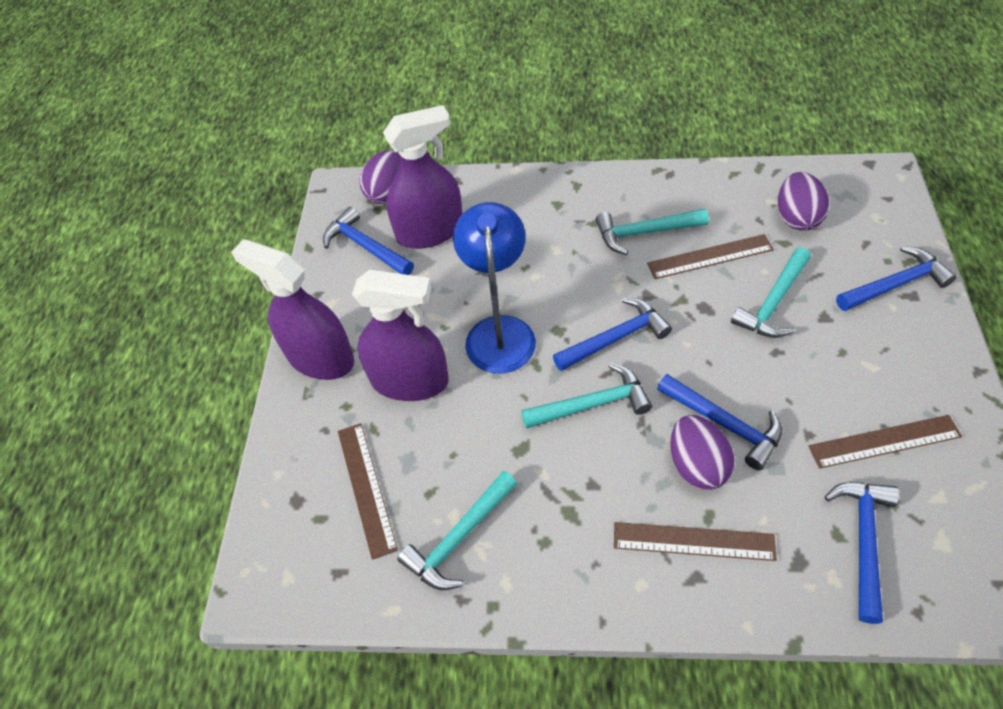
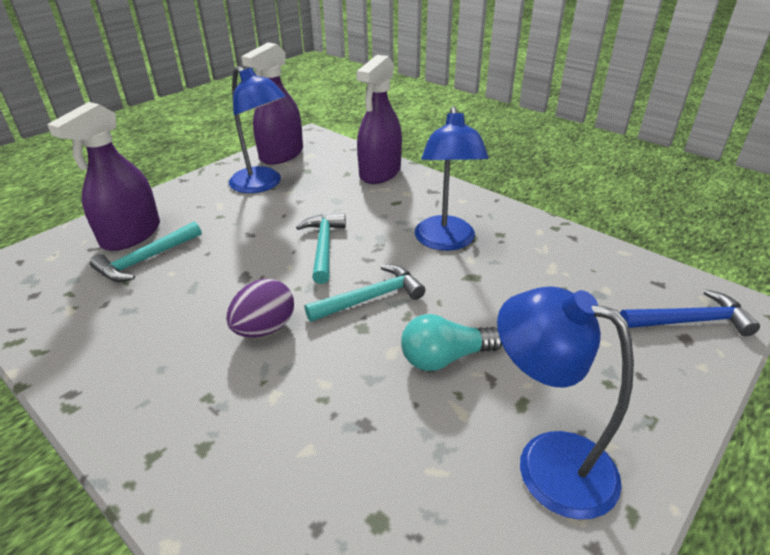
blue hammer: 5 -> 1
blue lamp: 1 -> 3
brown ruler: 4 -> 0
purple egg: 3 -> 1
turquoise hammer: 4 -> 3
turquoise light bulb: 0 -> 1

